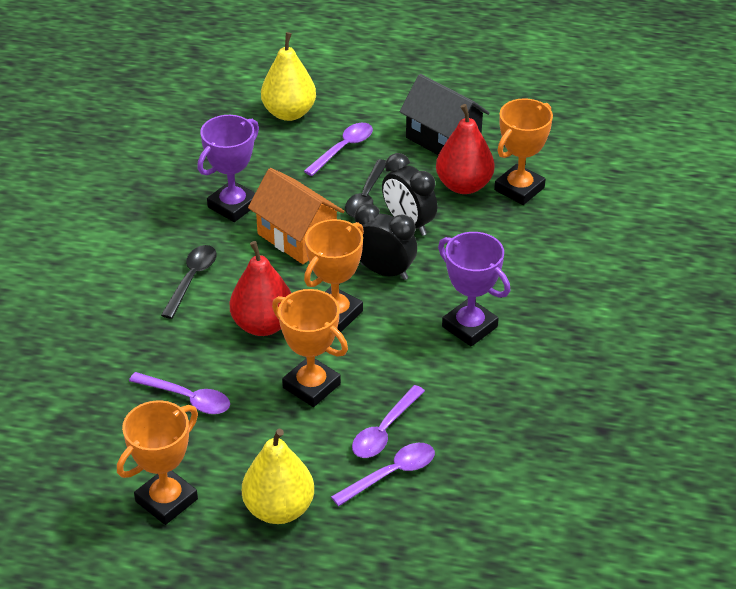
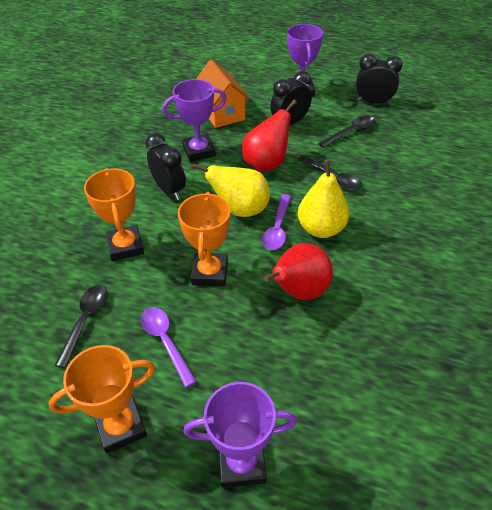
black clock: 2 -> 3
black house: 1 -> 0
black spoon: 2 -> 3
orange trophy: 4 -> 3
purple spoon: 4 -> 2
purple trophy: 2 -> 3

